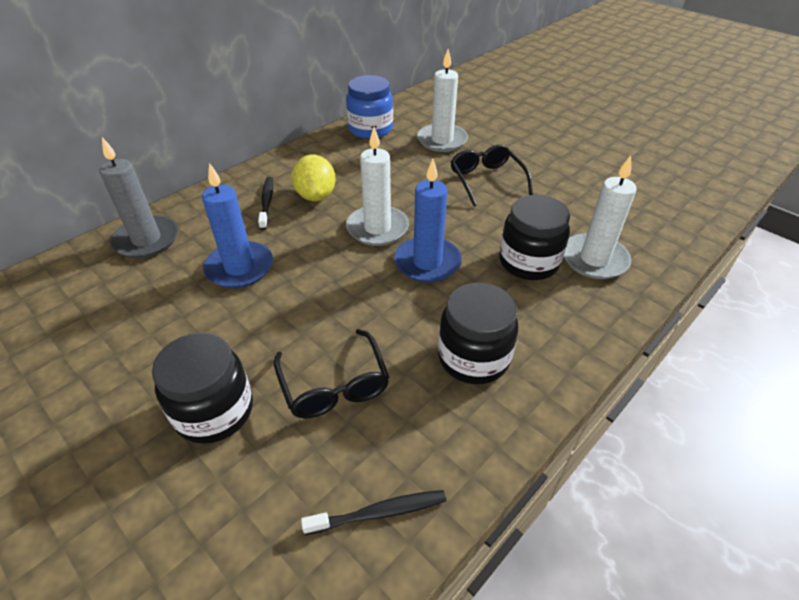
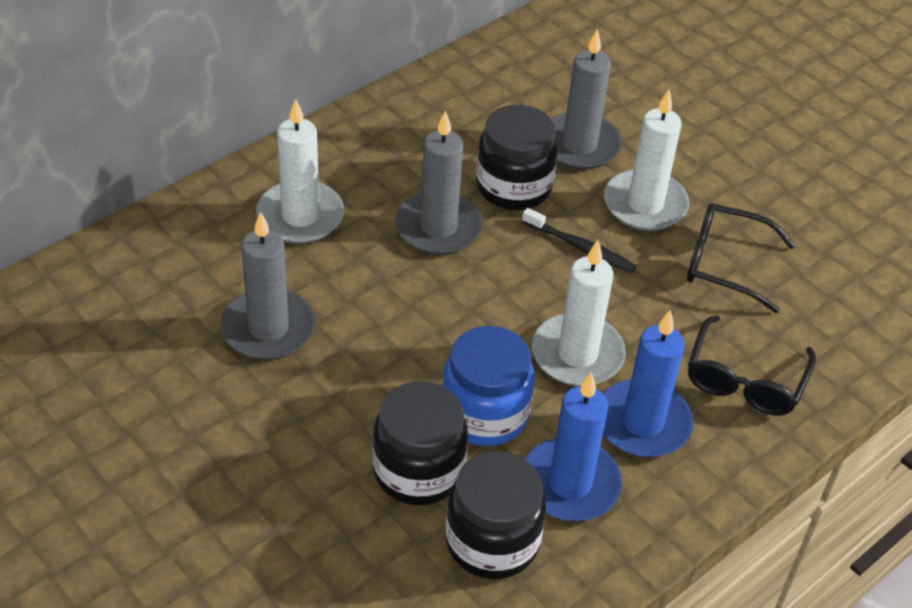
black toothbrush: 2 -> 1
grey candle: 1 -> 3
yellow lemon: 1 -> 0

